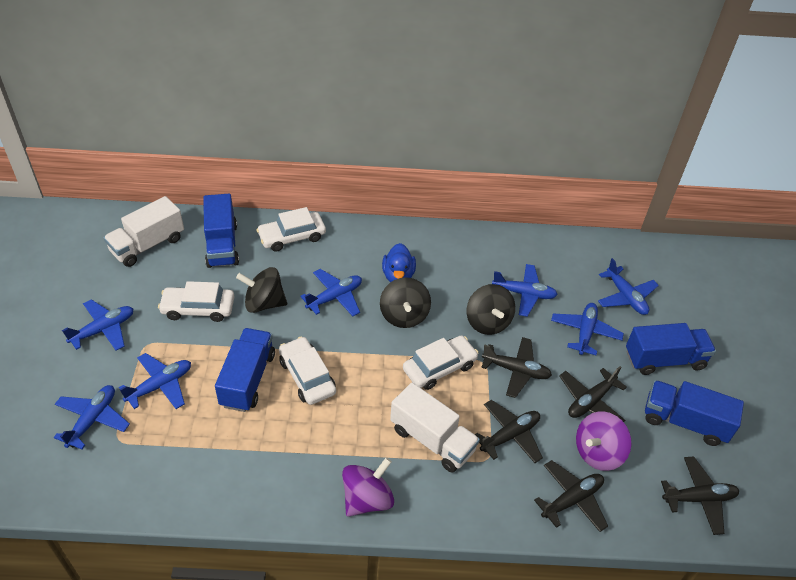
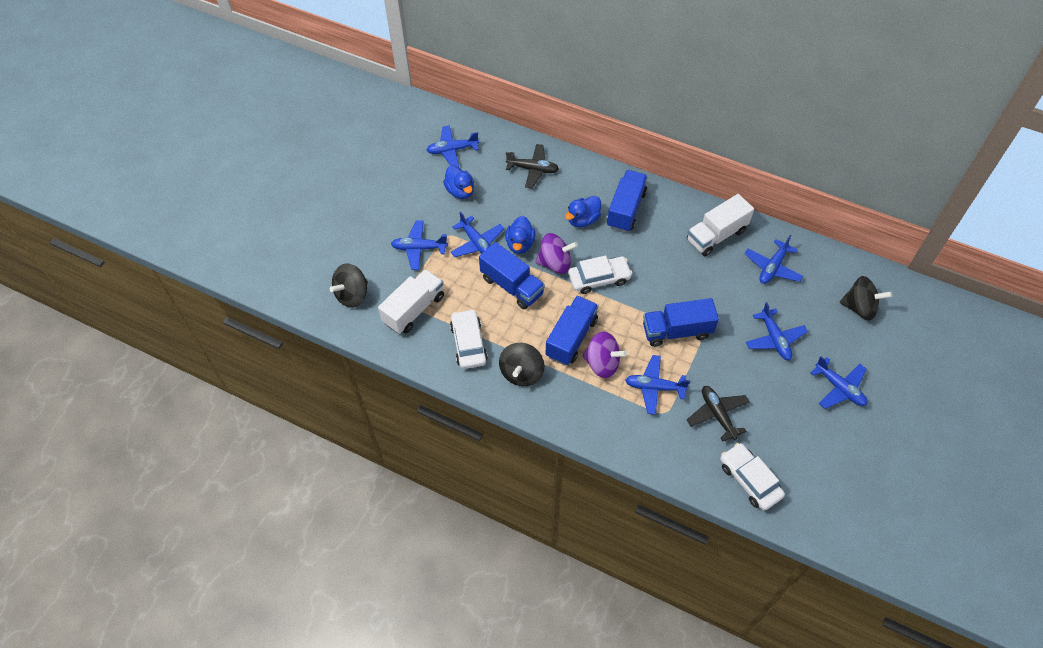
black plane: 5 -> 2
blue duck: 1 -> 3
white car: 4 -> 3

